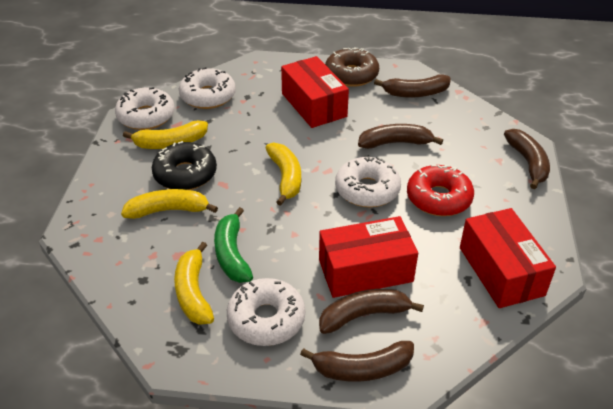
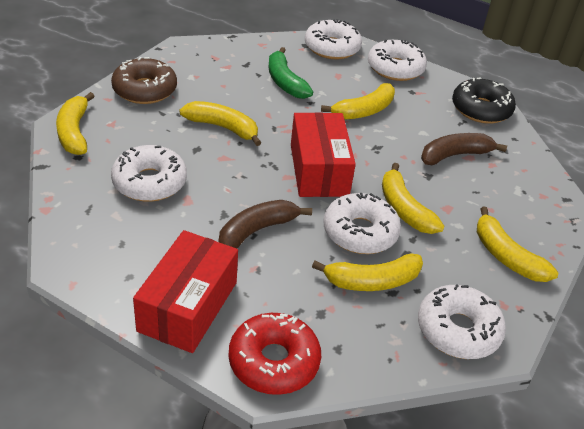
brown banana: 5 -> 2
red box: 3 -> 2
white donut: 4 -> 5
yellow banana: 4 -> 6

